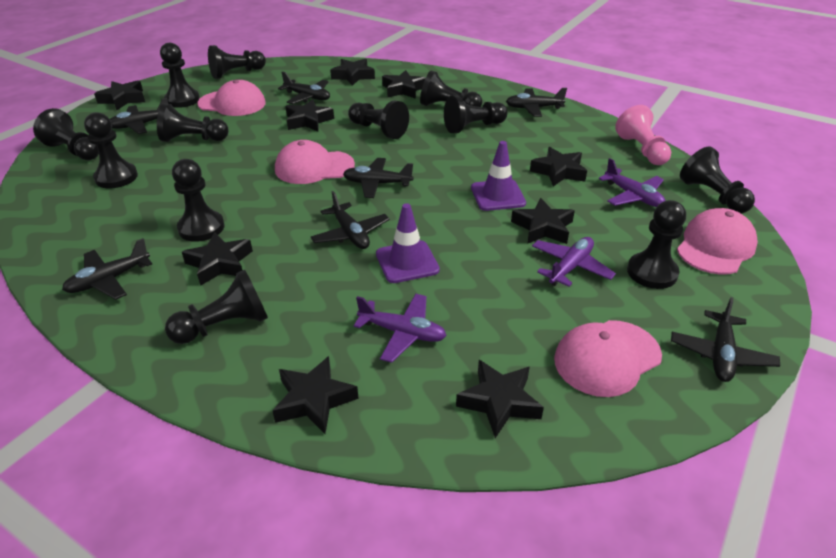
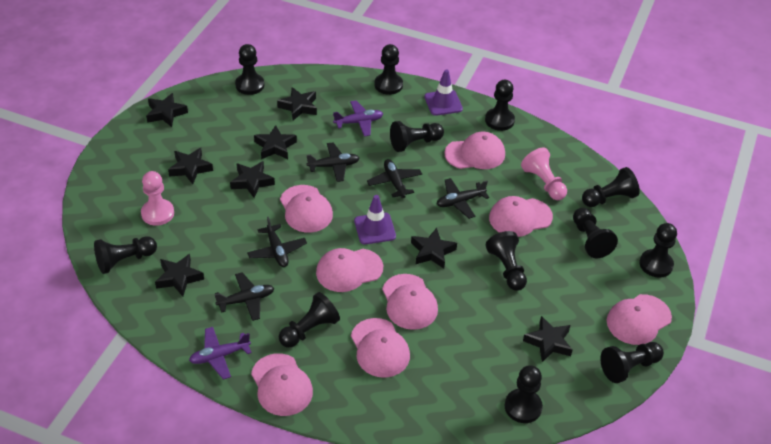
black plane: 7 -> 5
black star: 9 -> 8
pink cap: 4 -> 8
pink pawn: 1 -> 2
purple plane: 3 -> 2

